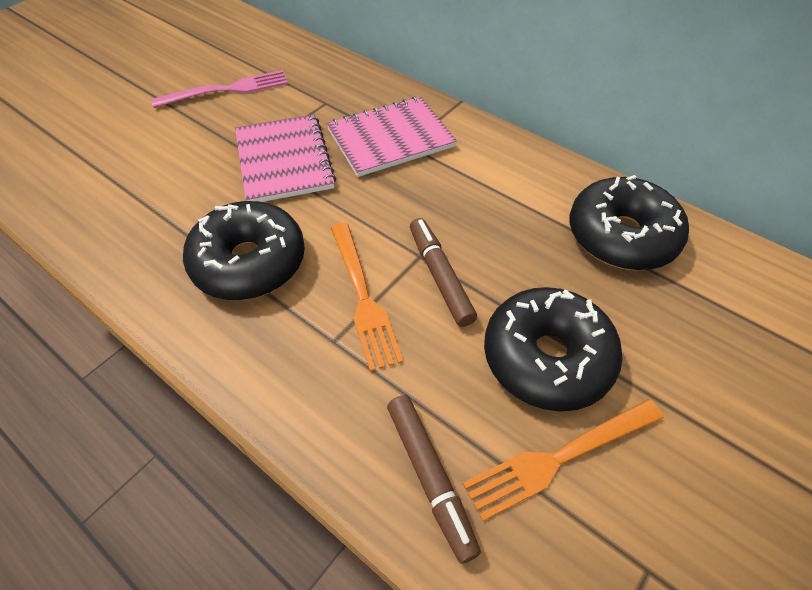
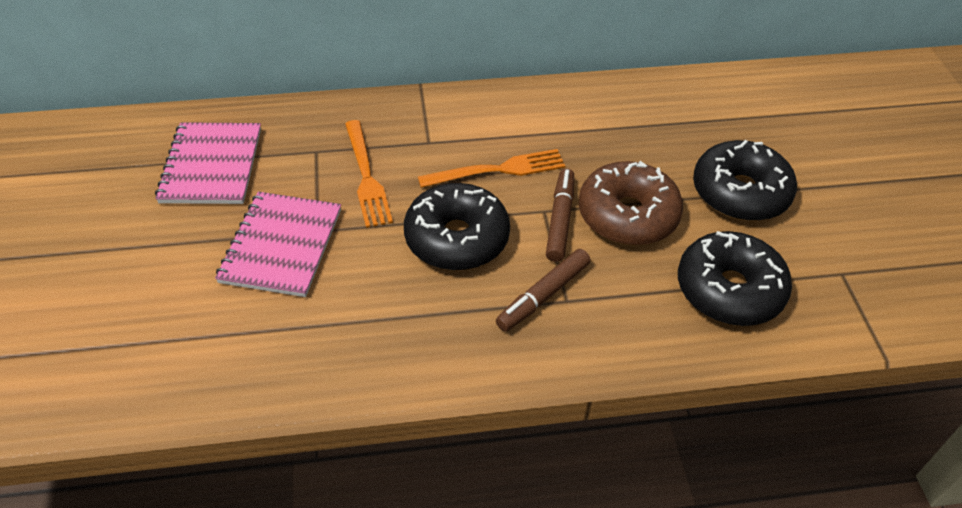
brown donut: 0 -> 1
pink fork: 1 -> 0

